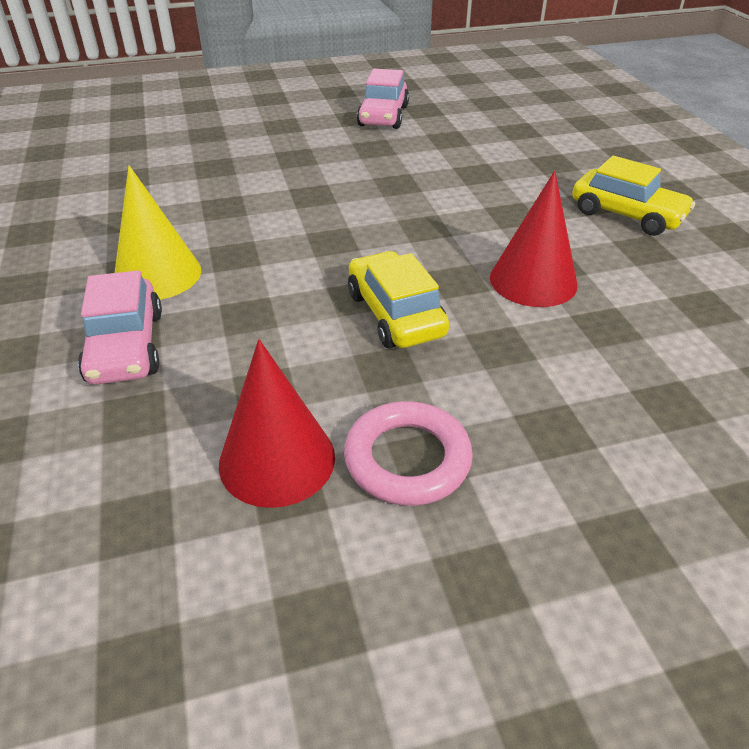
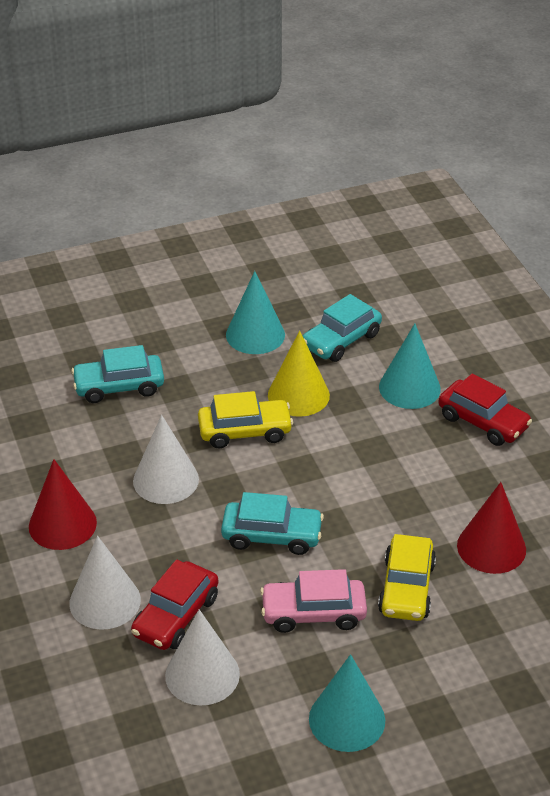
pink car: 2 -> 1
pink ring: 1 -> 0
red car: 0 -> 2
turquoise car: 0 -> 3
turquoise cone: 0 -> 3
white cone: 0 -> 3

